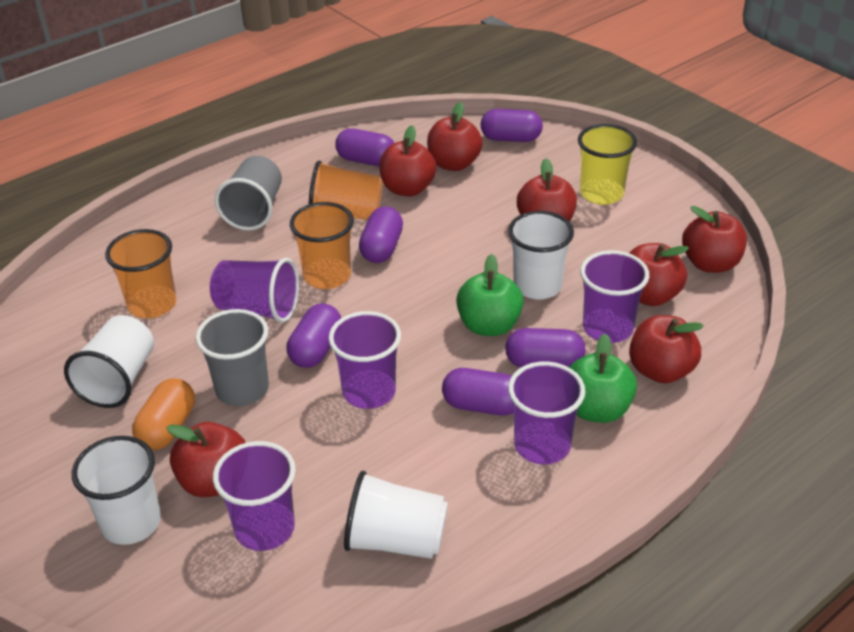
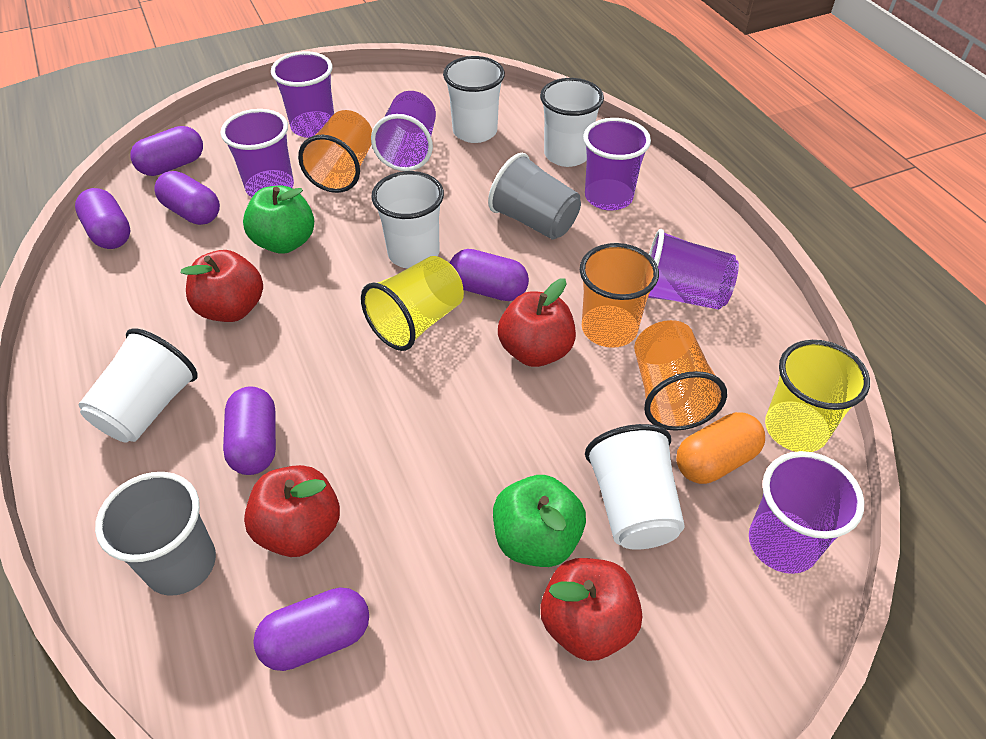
purple cup: 5 -> 6
red apple: 7 -> 4
white cup: 4 -> 5
yellow cup: 1 -> 2

